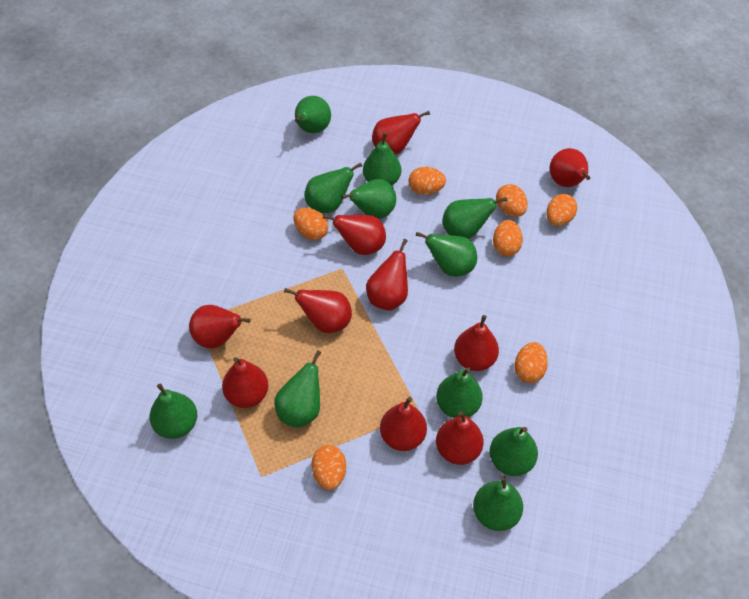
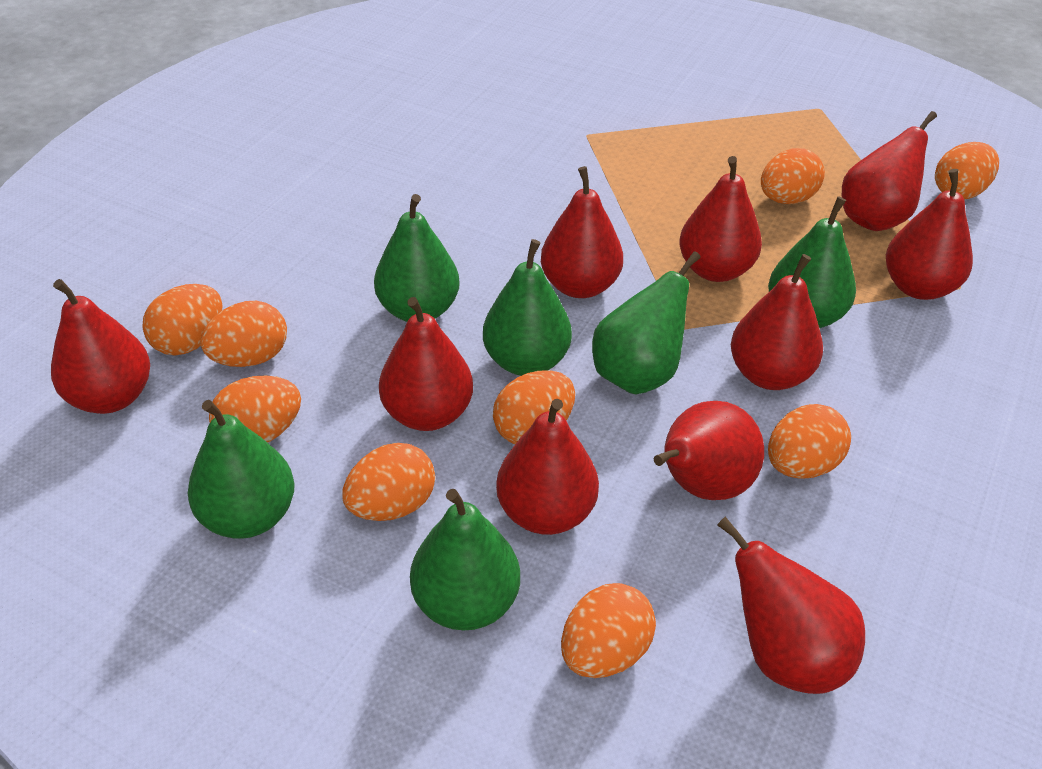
green pear: 11 -> 6
orange egg: 7 -> 9

